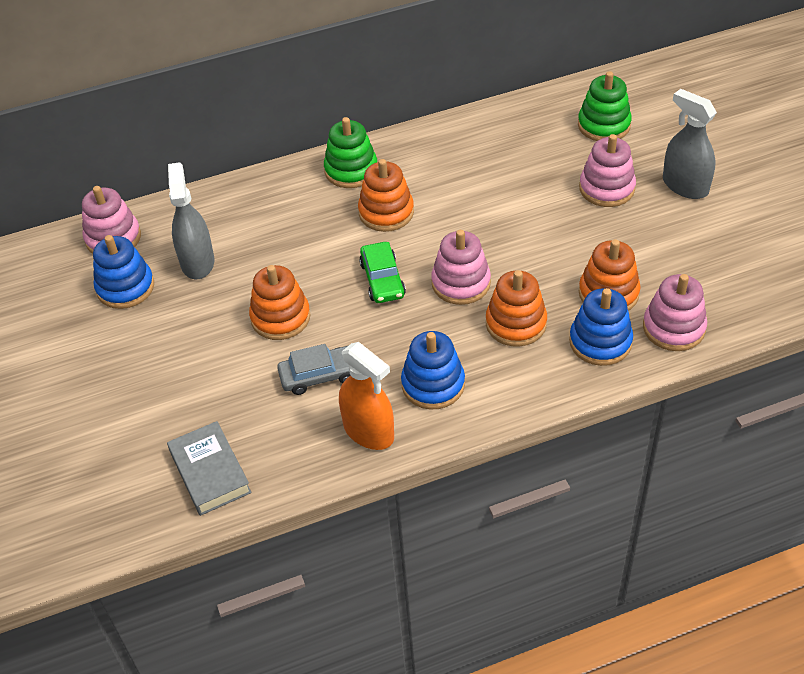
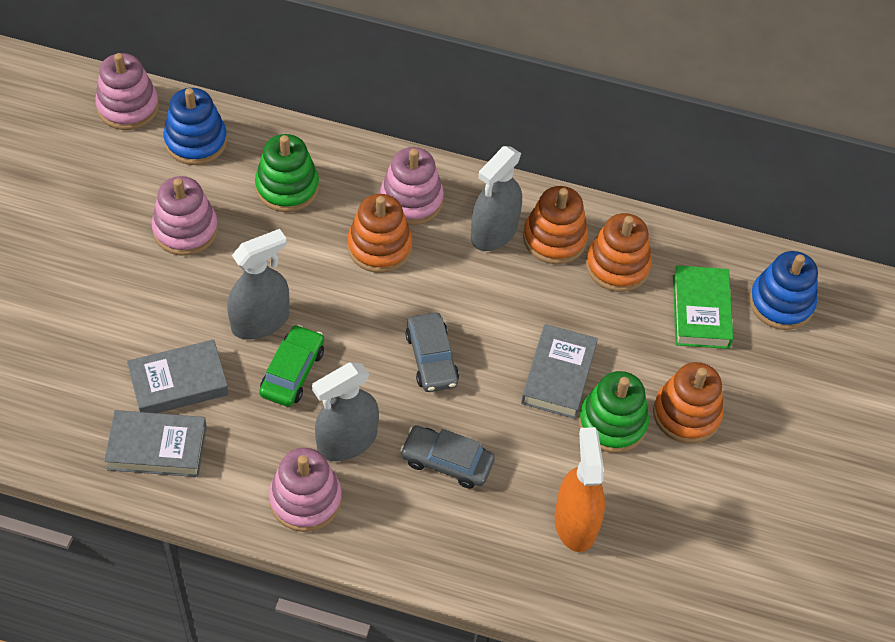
blue stacking toy: 3 -> 2
green book: 0 -> 1
grey book: 1 -> 3
grey car: 1 -> 2
grey spray bottle: 2 -> 3

